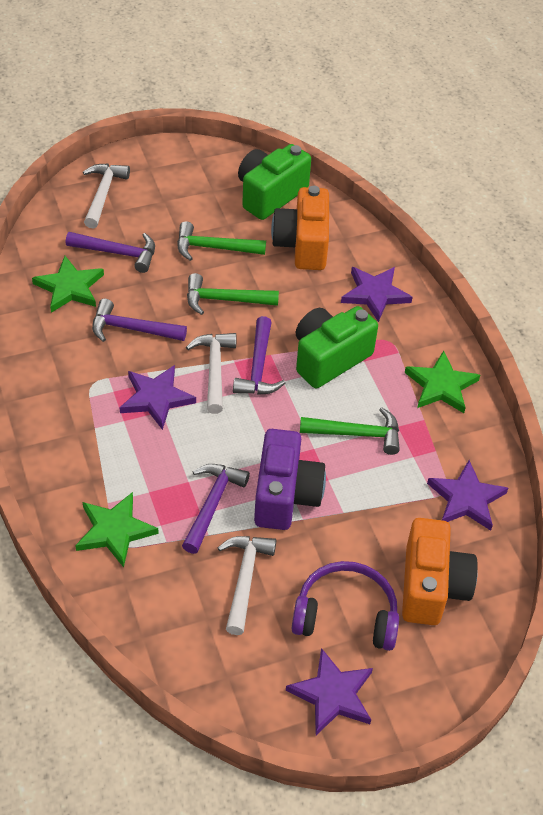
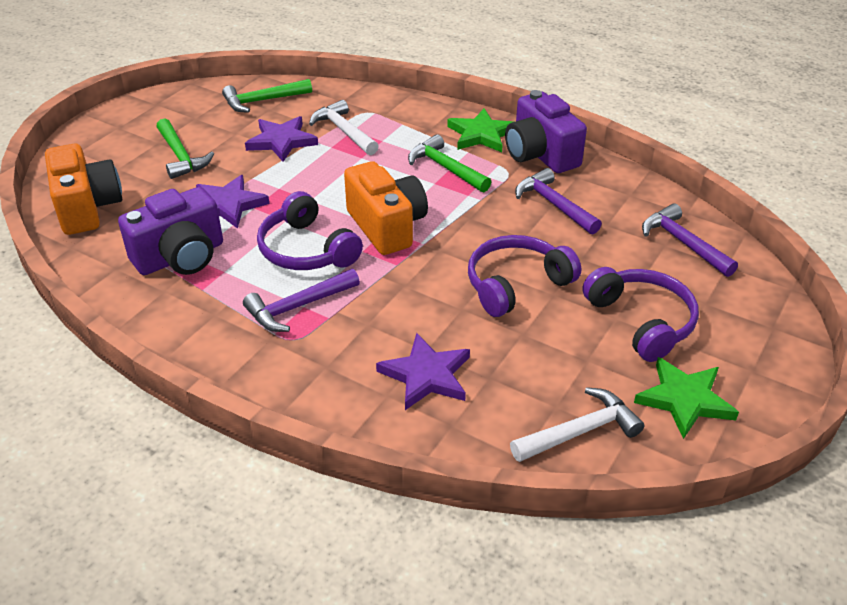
green camera: 2 -> 0
green star: 3 -> 2
purple camera: 1 -> 2
purple hammer: 4 -> 3
purple headphones: 1 -> 3
purple star: 4 -> 3
white hammer: 3 -> 2

